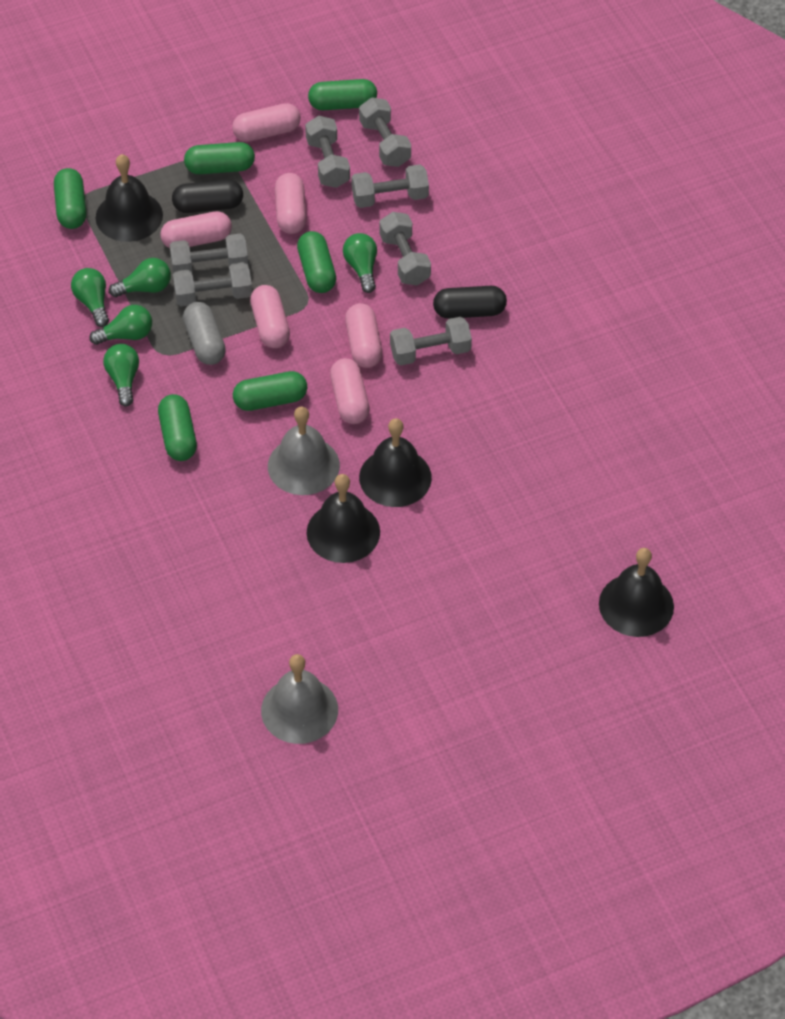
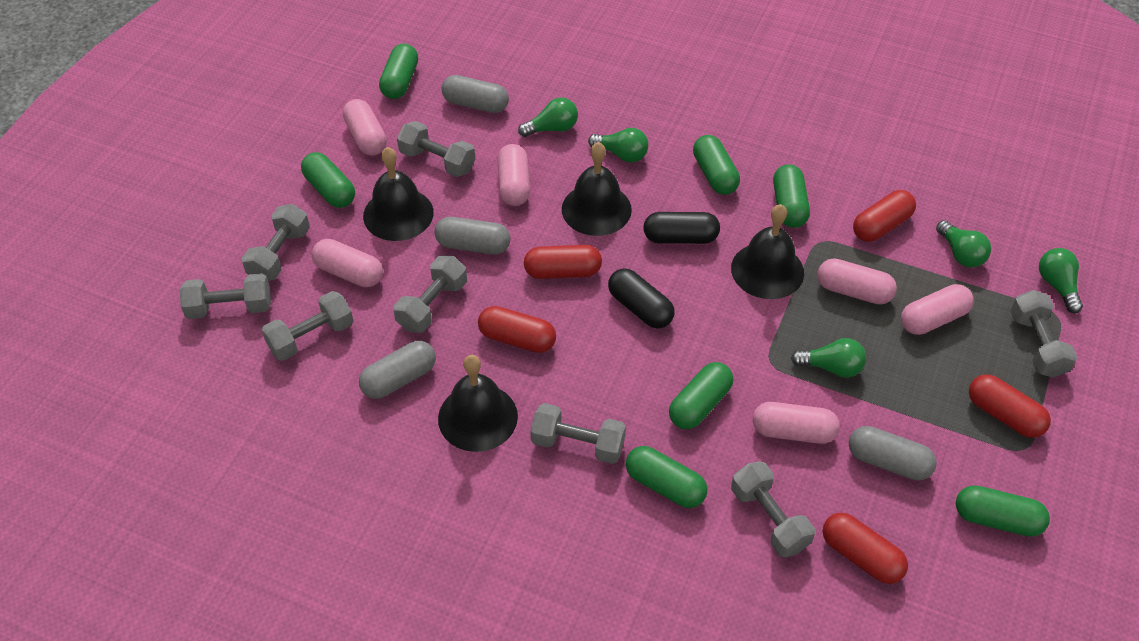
green capsule: 6 -> 7
grey bell: 2 -> 0
grey capsule: 1 -> 4
grey dumbbell: 7 -> 8
red capsule: 0 -> 5

